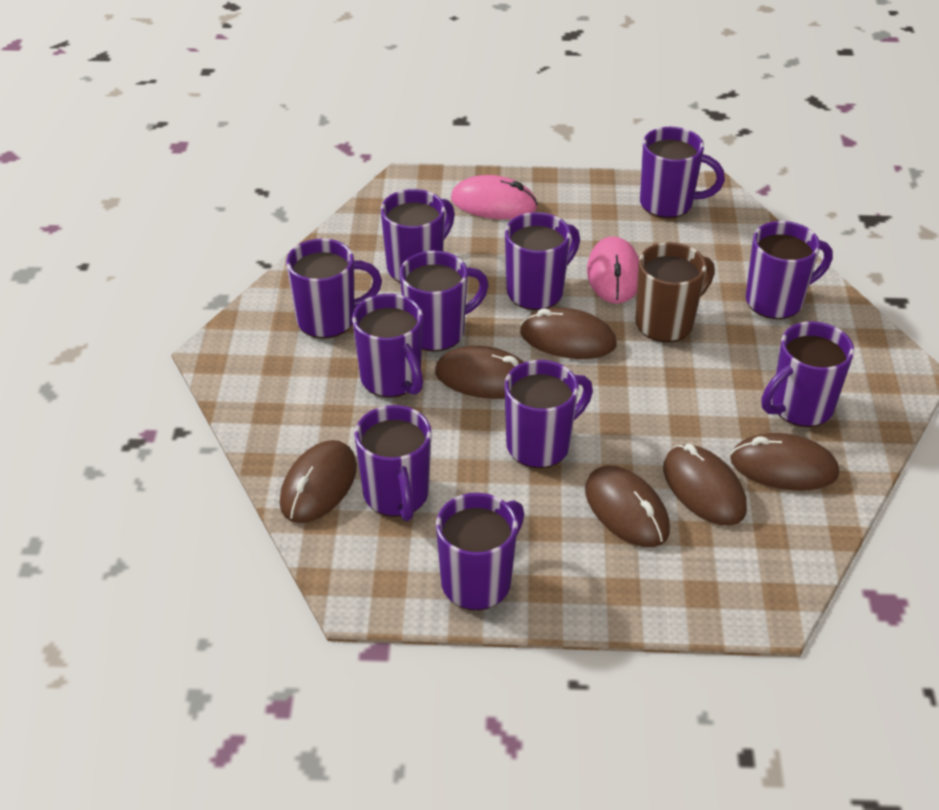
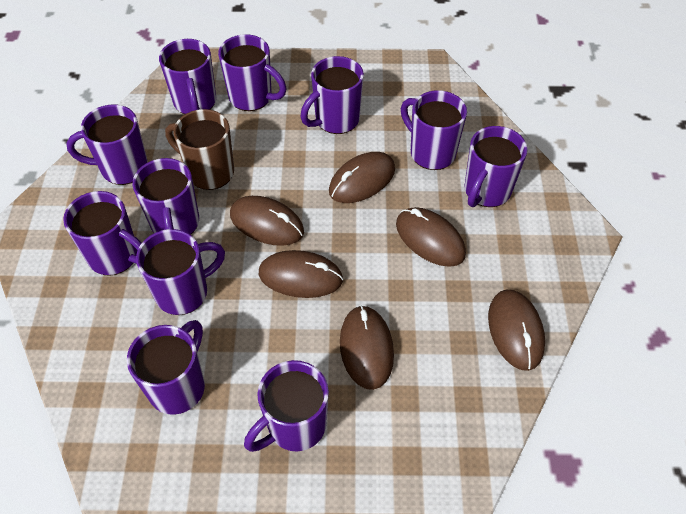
pink mouse: 2 -> 0

